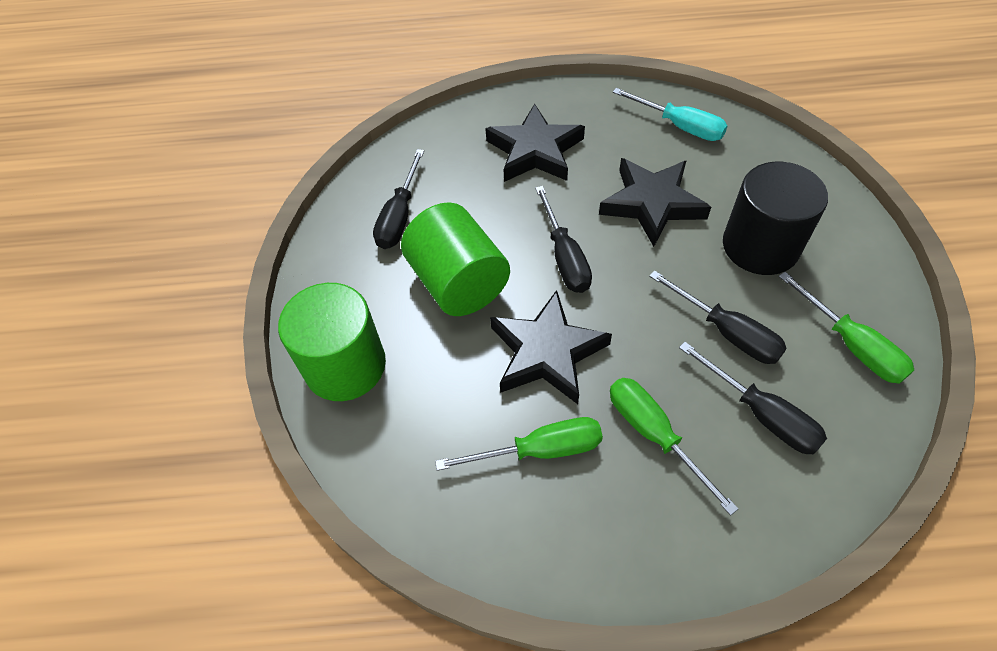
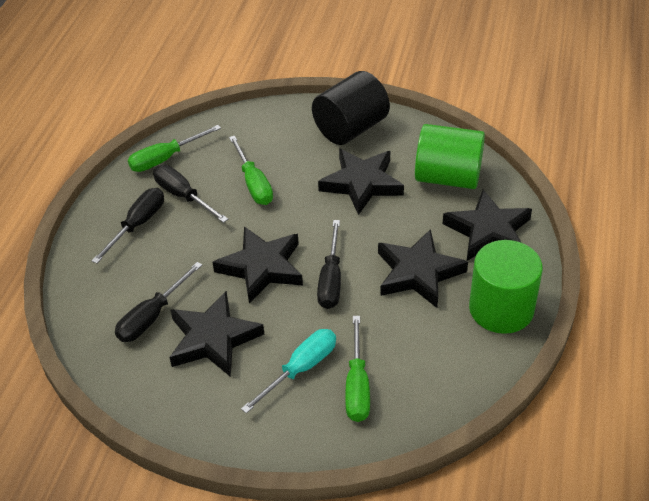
black star: 3 -> 5

